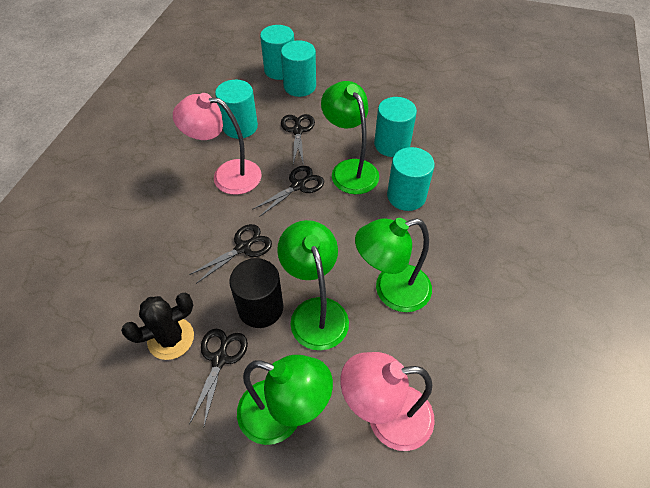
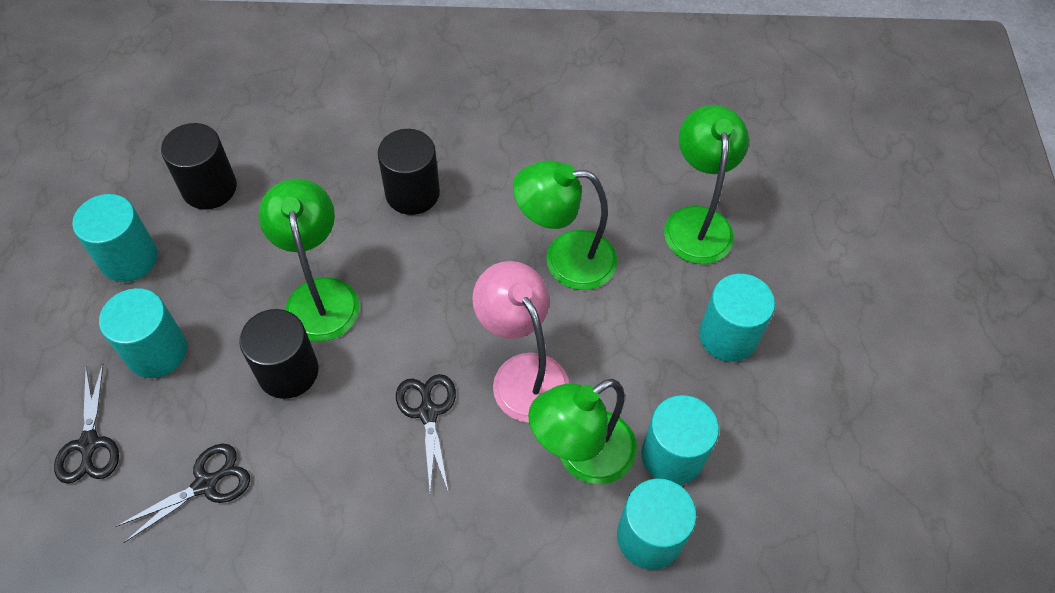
black cactus: 1 -> 0
black cylinder: 1 -> 3
black scissors: 4 -> 3
pink lamp: 2 -> 1

